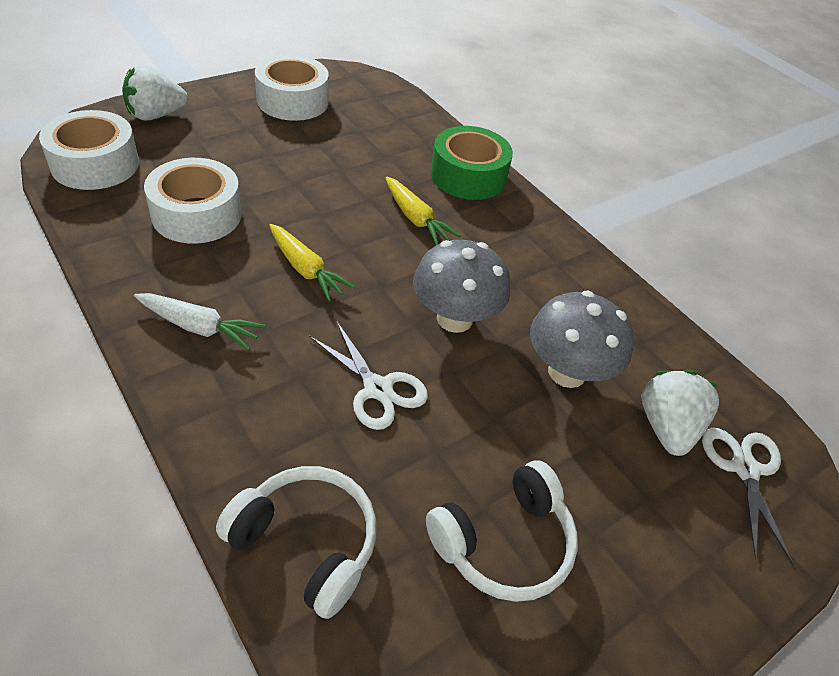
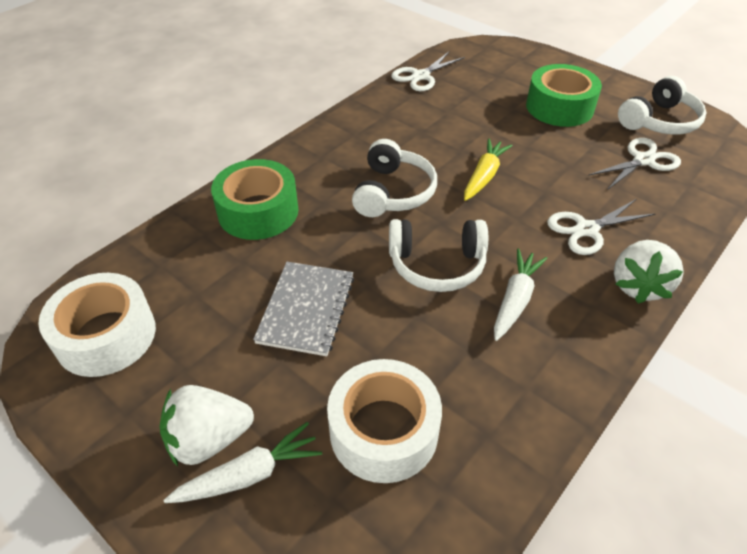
green tape: 1 -> 2
grey mushroom: 2 -> 0
grey notebook: 0 -> 1
white carrot: 1 -> 2
white headphones: 2 -> 3
white scissors: 2 -> 3
white tape: 3 -> 2
yellow carrot: 2 -> 1

